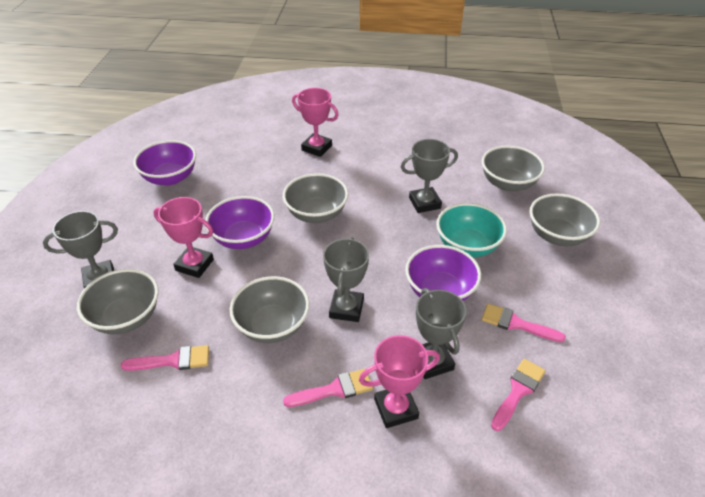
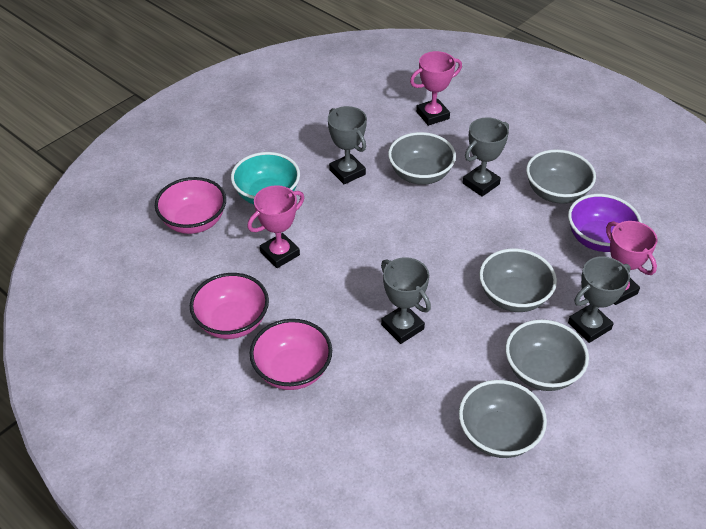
pink bowl: 0 -> 3
pink brush: 4 -> 0
purple bowl: 3 -> 1

